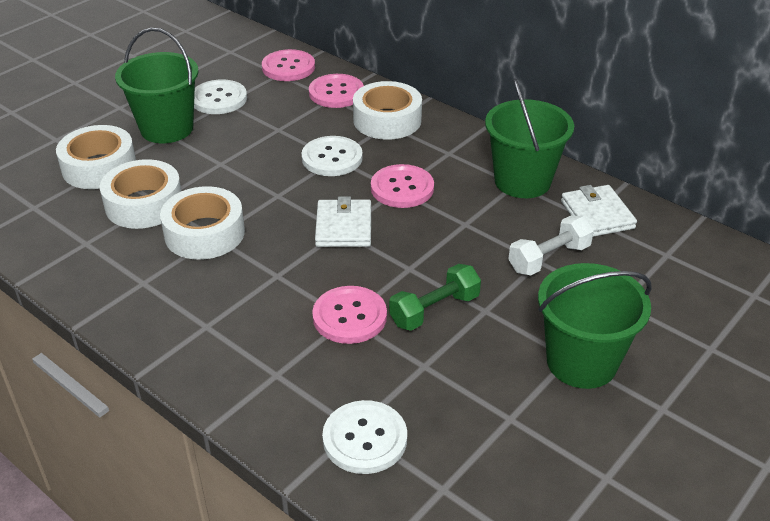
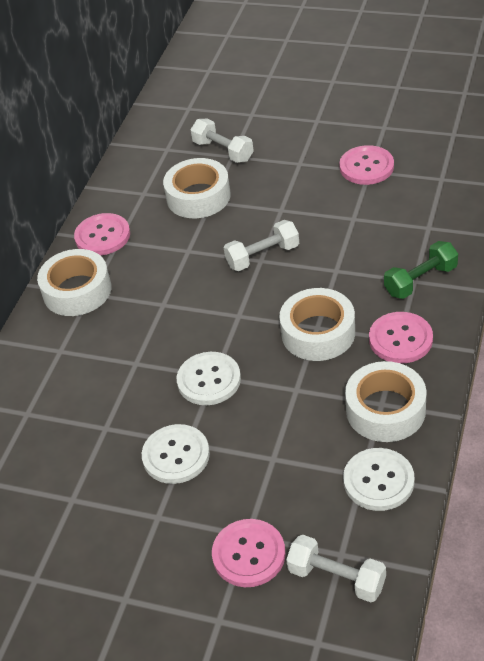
green bucket: 3 -> 0
white dumbbell: 1 -> 3
white wallet: 2 -> 0

